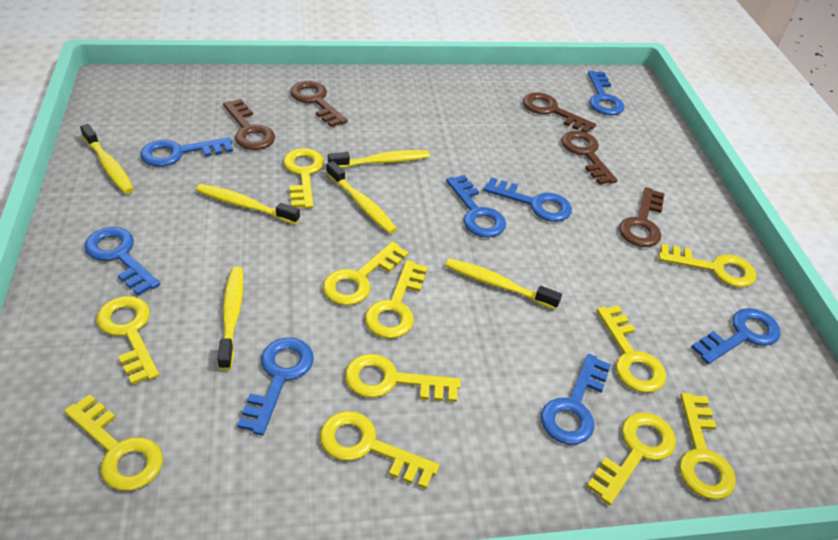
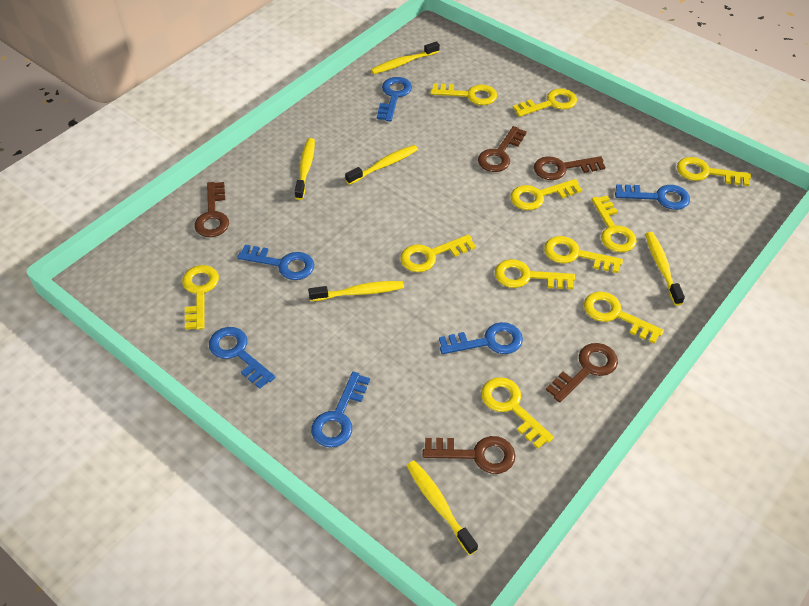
blue key: 8 -> 6

